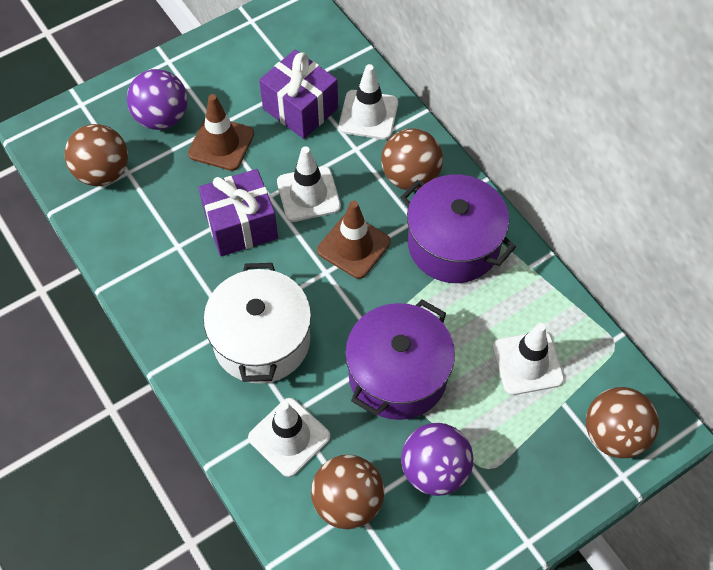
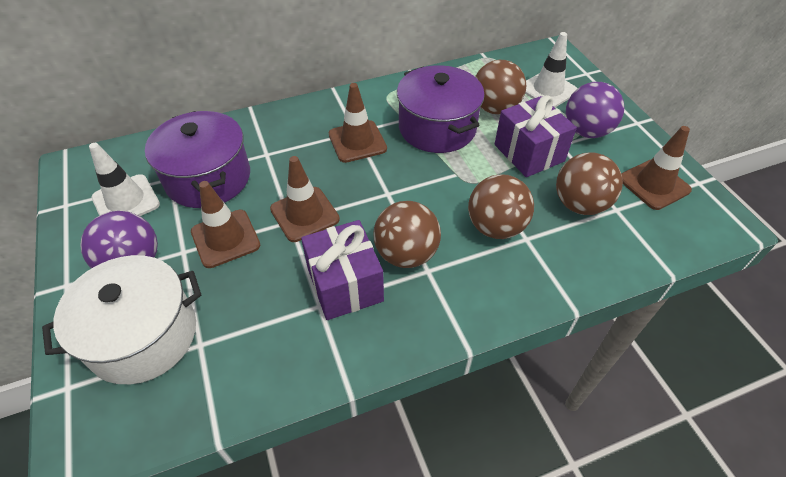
brown traffic cone: 2 -> 4
white traffic cone: 4 -> 2

